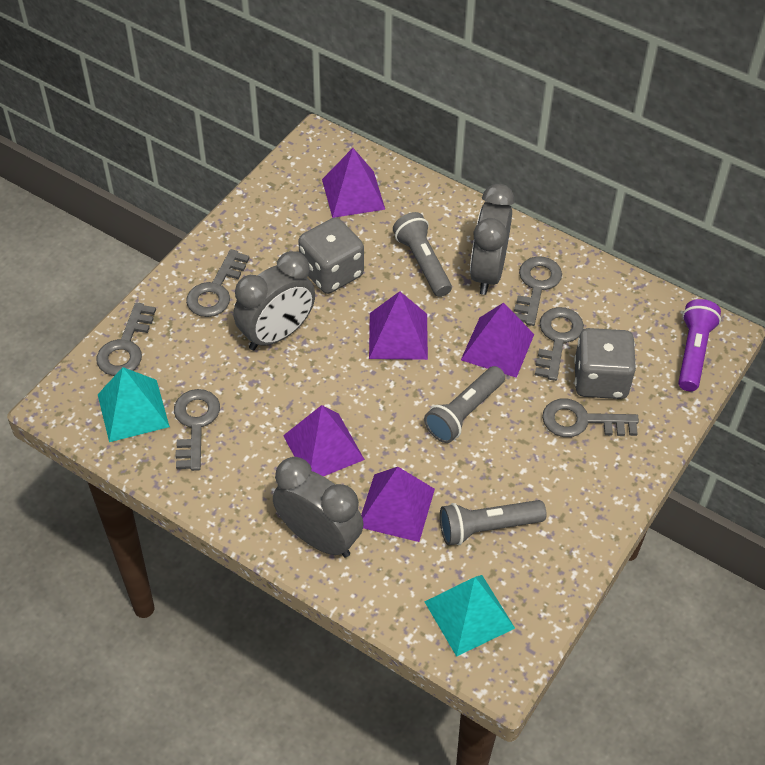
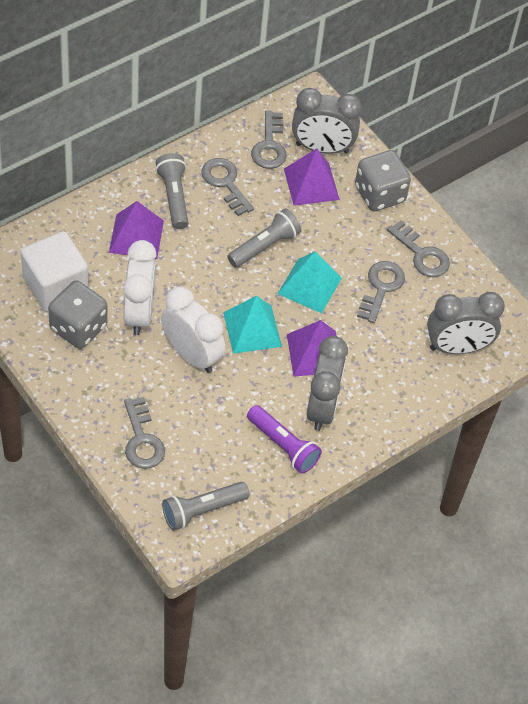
grey key: 6 -> 5
purple pyramid: 5 -> 3
white clock: 0 -> 2
white cube: 0 -> 1

